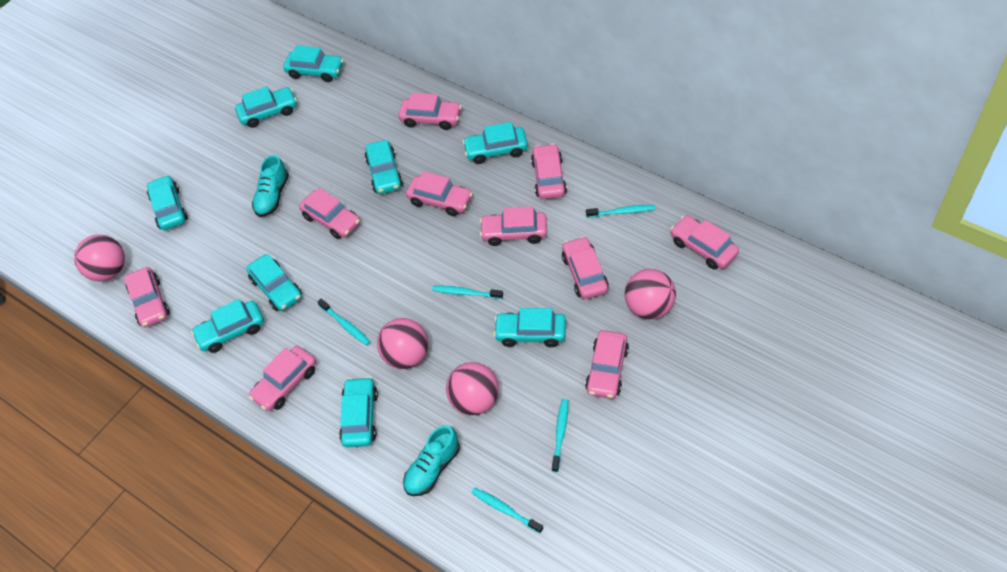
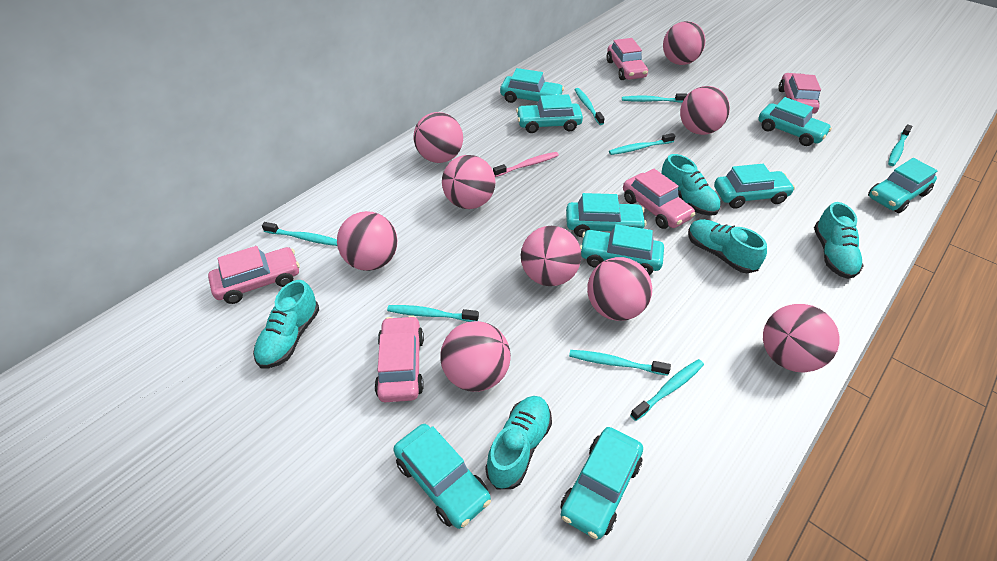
pink ball: 4 -> 9
pink car: 10 -> 5
pink toothbrush: 0 -> 1
turquoise shoe: 2 -> 5
turquoise toothbrush: 5 -> 8

